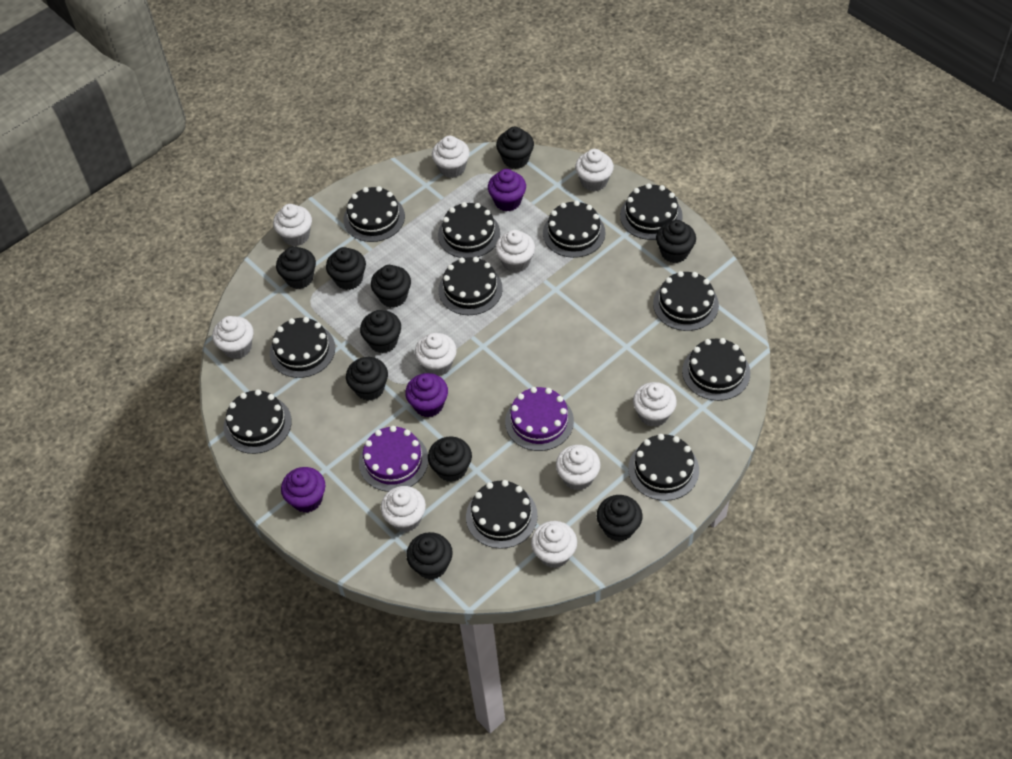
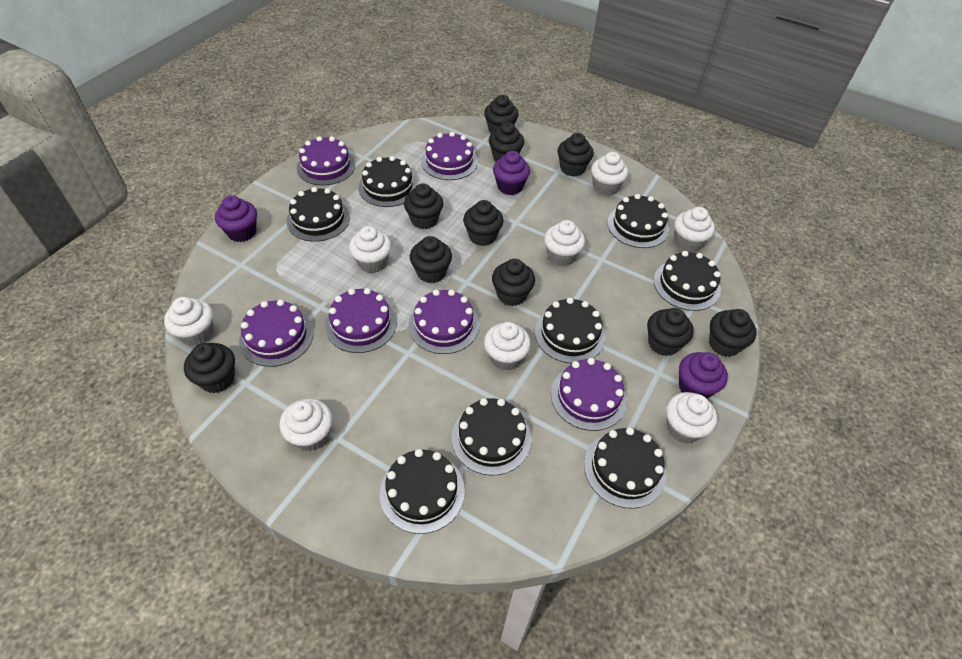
black cake: 11 -> 8
purple cake: 2 -> 6
white cupcake: 10 -> 8

